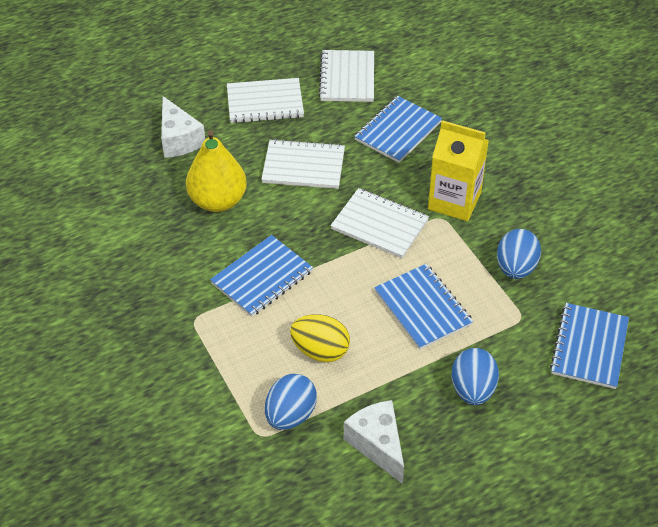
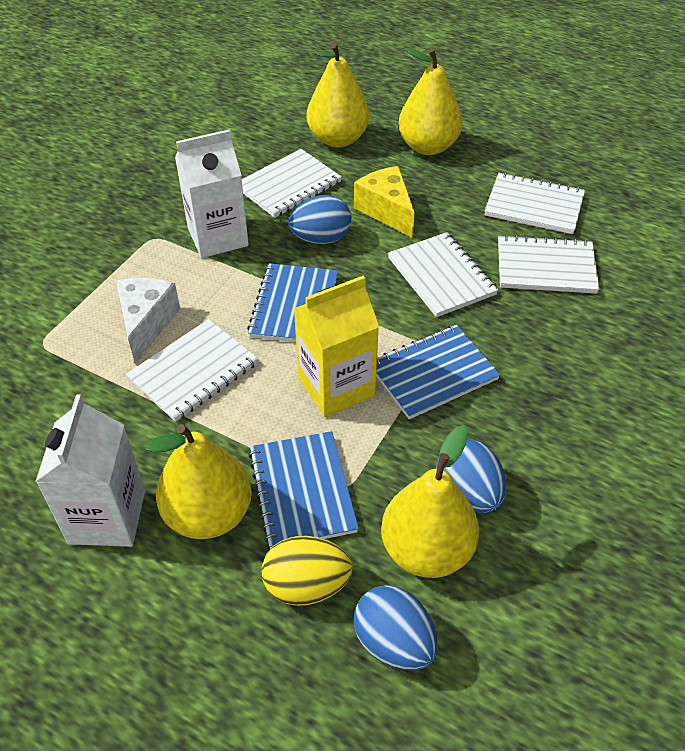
blue notebook: 4 -> 3
white carton: 0 -> 2
white cheese: 2 -> 1
white notebook: 4 -> 5
yellow cheese: 0 -> 1
yellow pear: 1 -> 4

